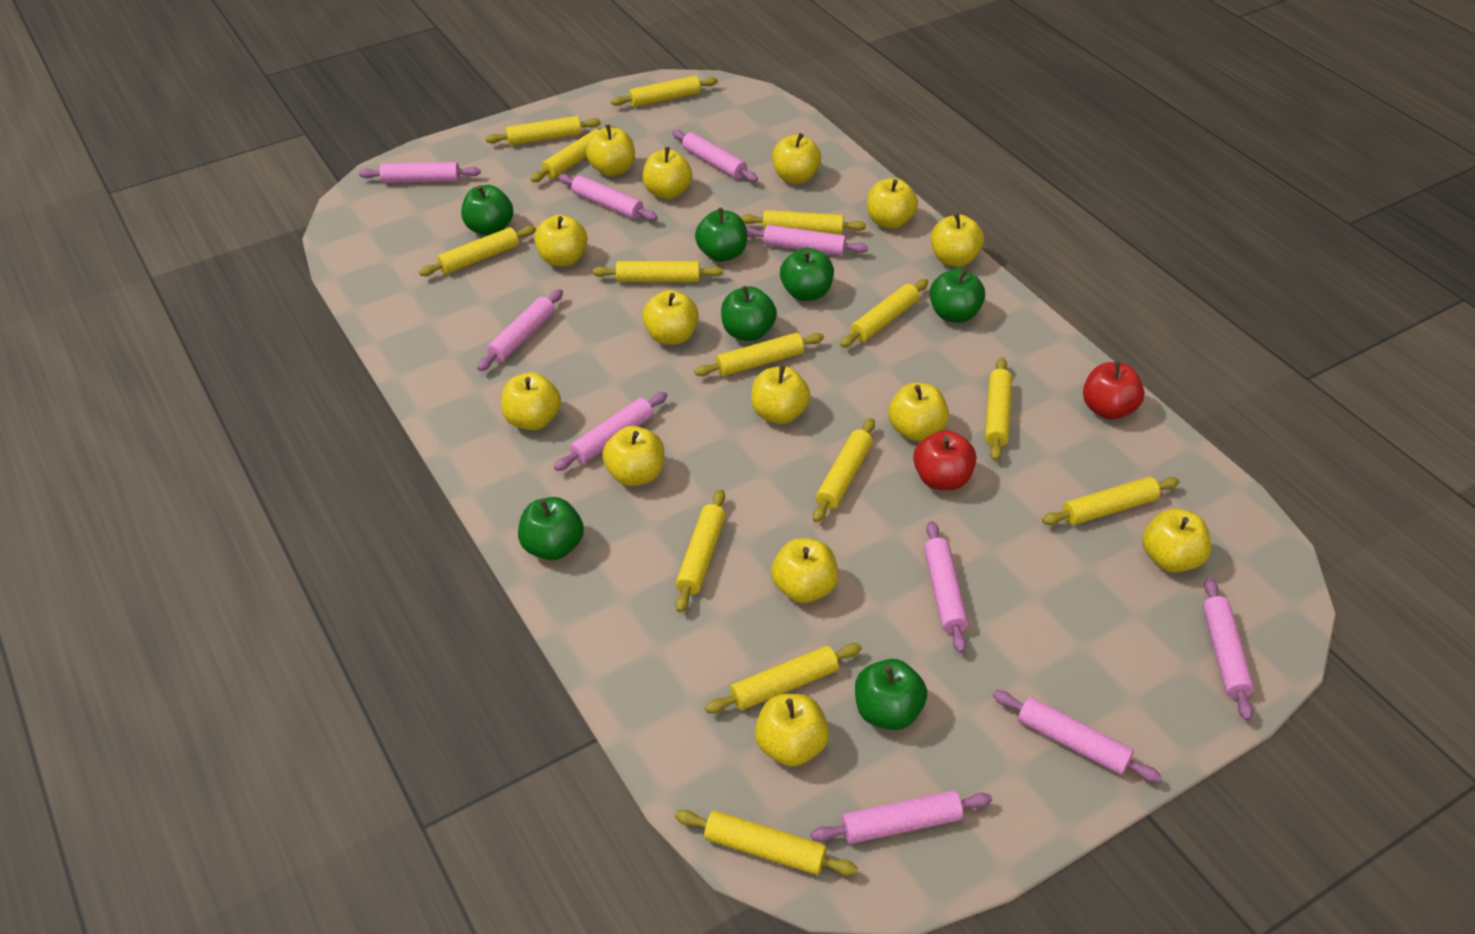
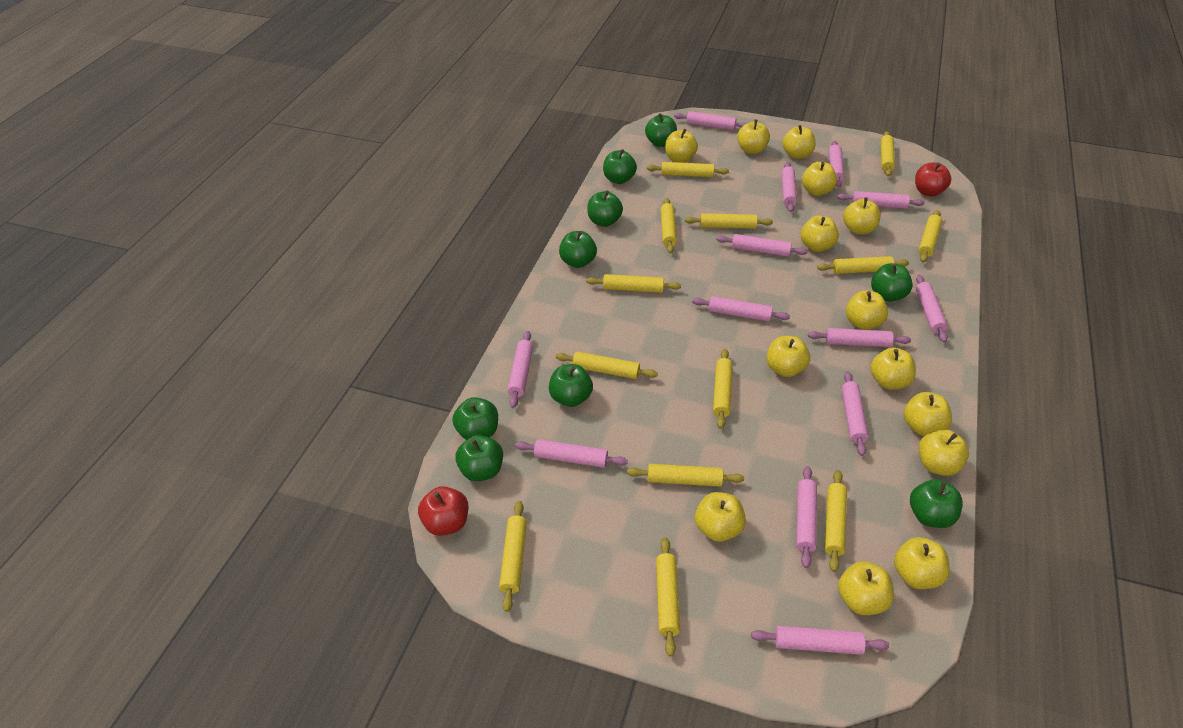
green apple: 7 -> 9
pink rolling pin: 10 -> 13
yellow rolling pin: 14 -> 13

